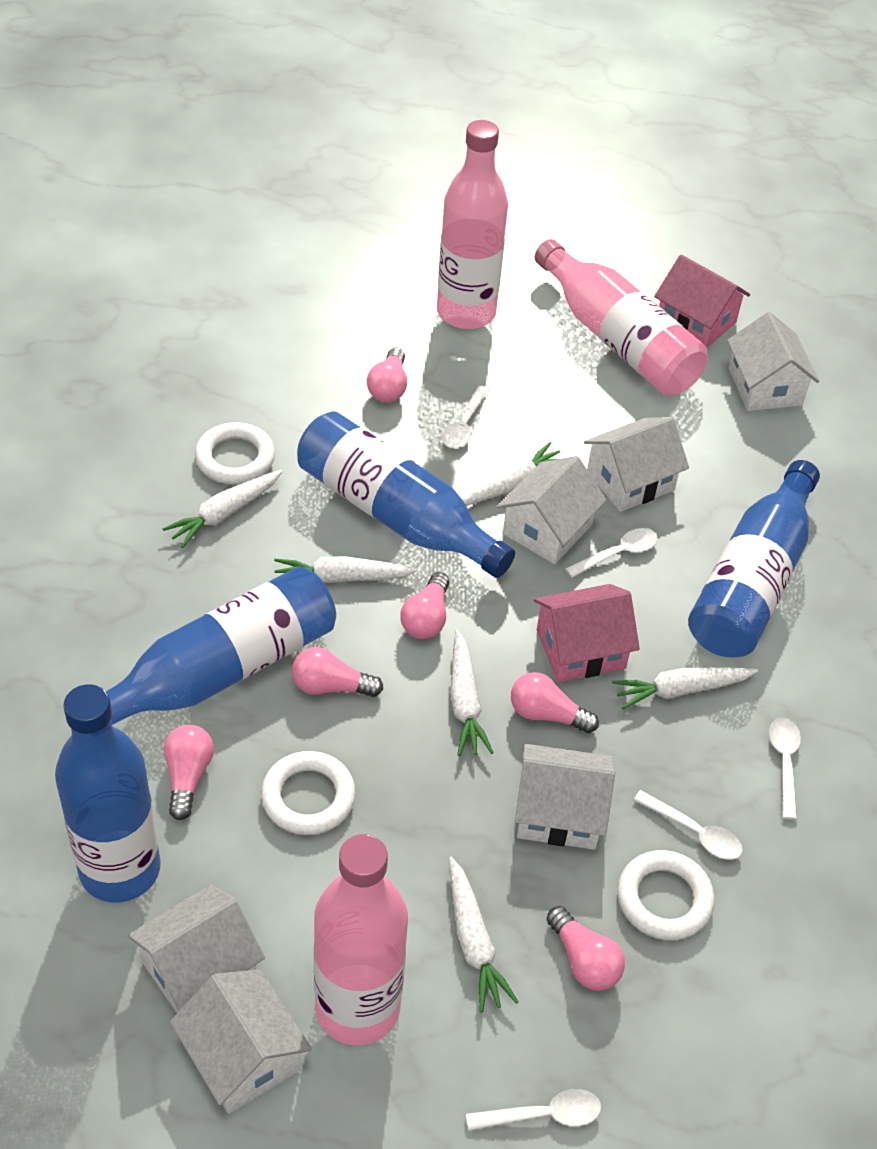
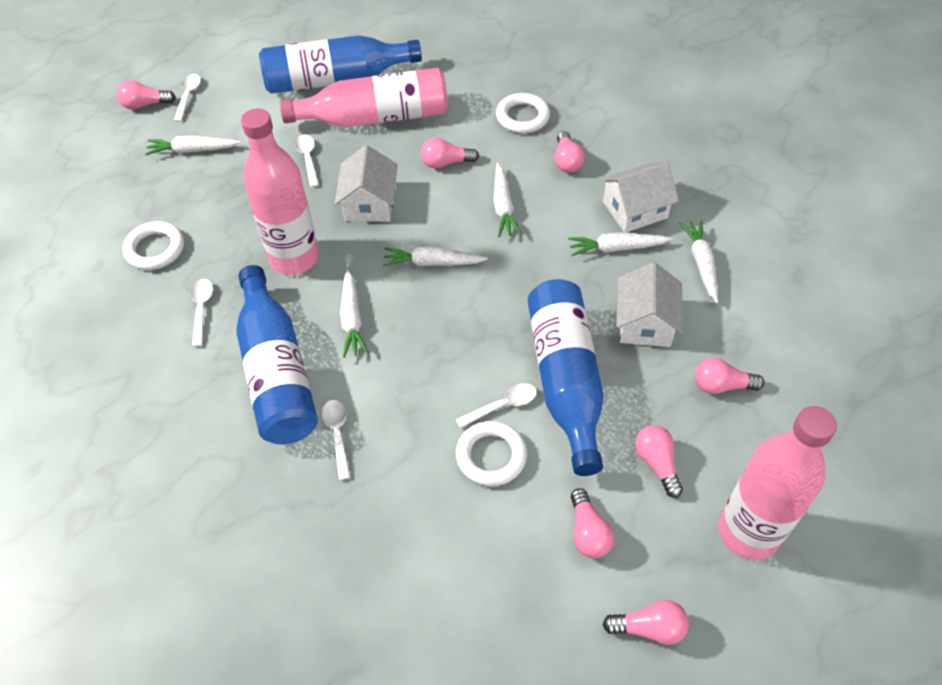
blue bottle: 4 -> 3
pink house: 2 -> 0
pink light bulb: 6 -> 7
white house: 6 -> 3

